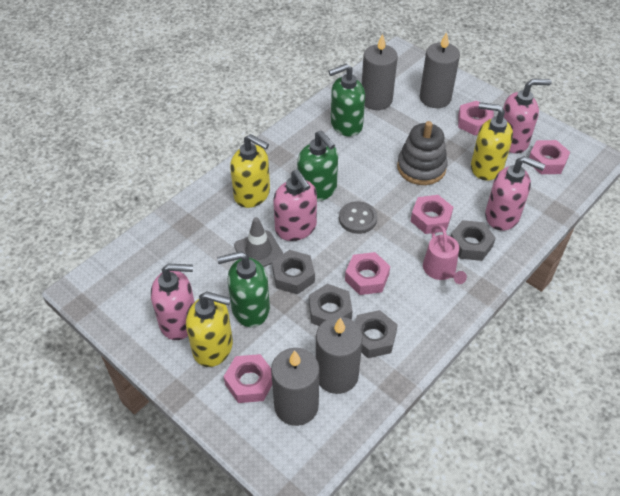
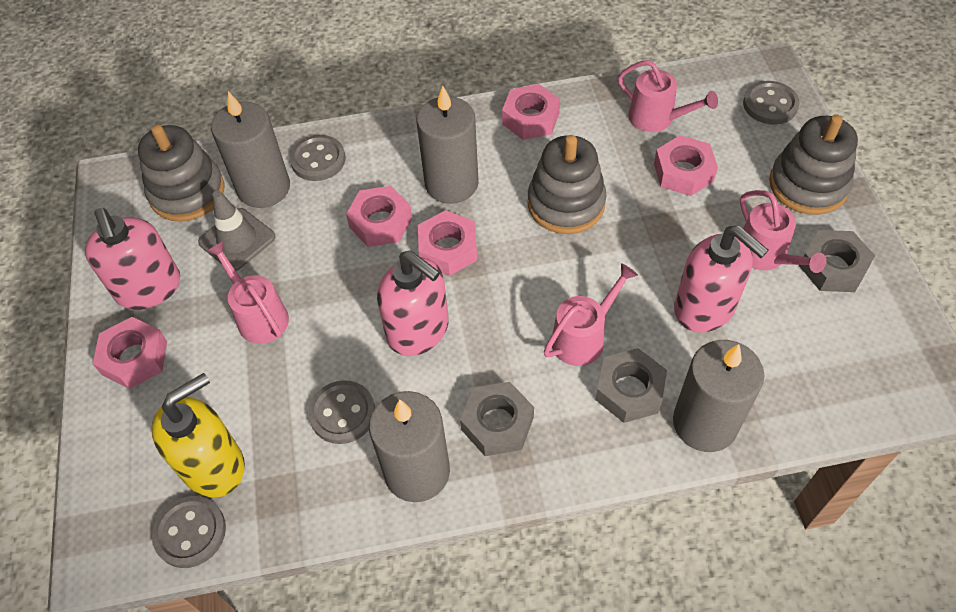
green soap dispenser: 3 -> 0
grey button: 1 -> 4
grey nut: 4 -> 3
grey stacking toy: 1 -> 3
pink soap dispenser: 4 -> 3
pink watering can: 1 -> 4
yellow soap dispenser: 3 -> 1

